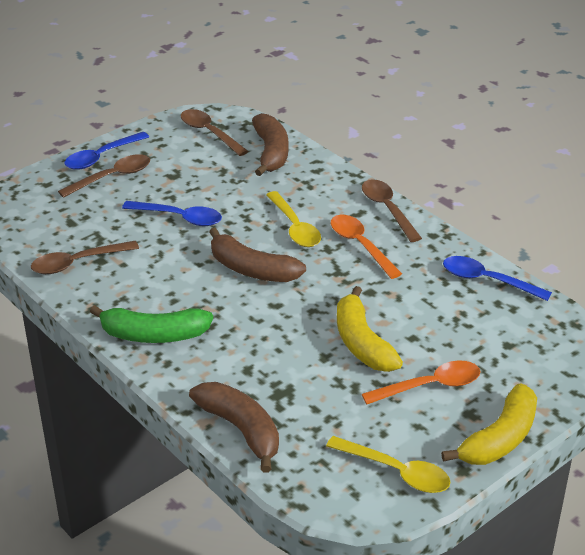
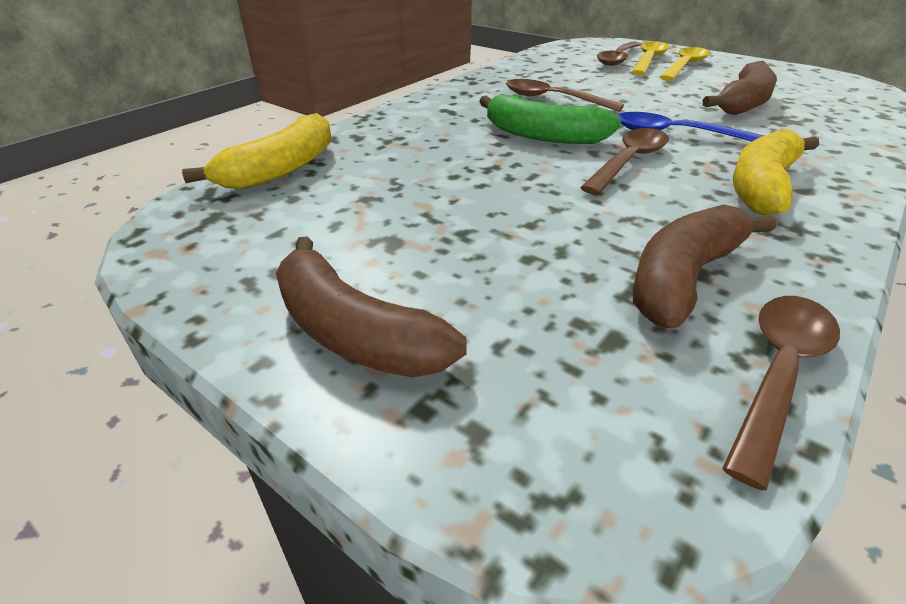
blue spoon: 3 -> 1
orange spoon: 2 -> 0

